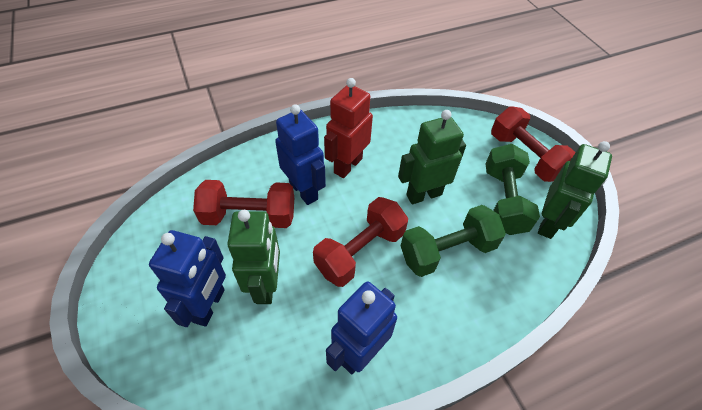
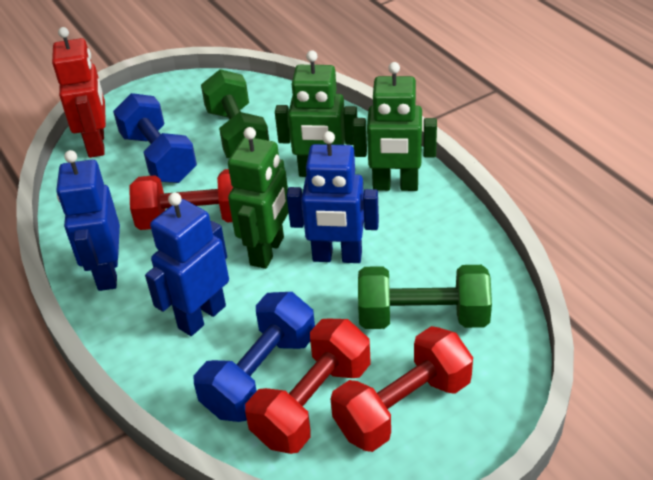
blue dumbbell: 0 -> 2

